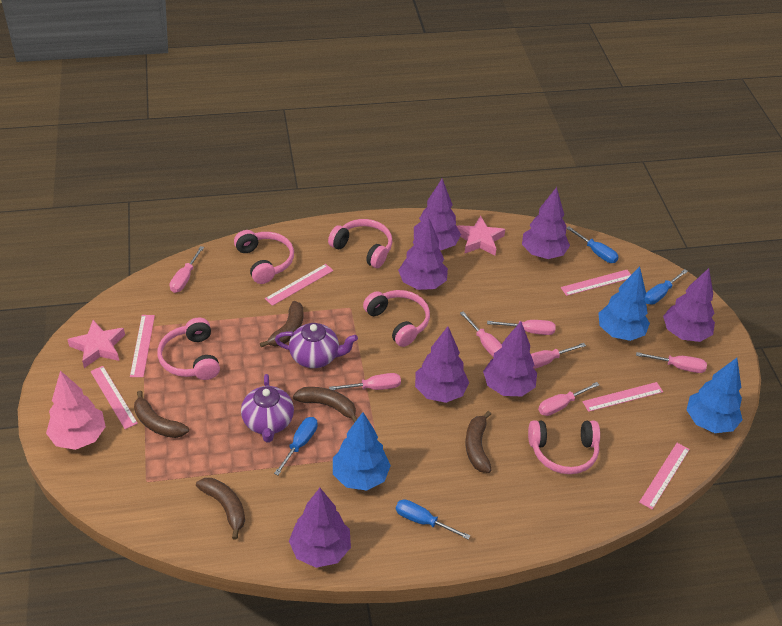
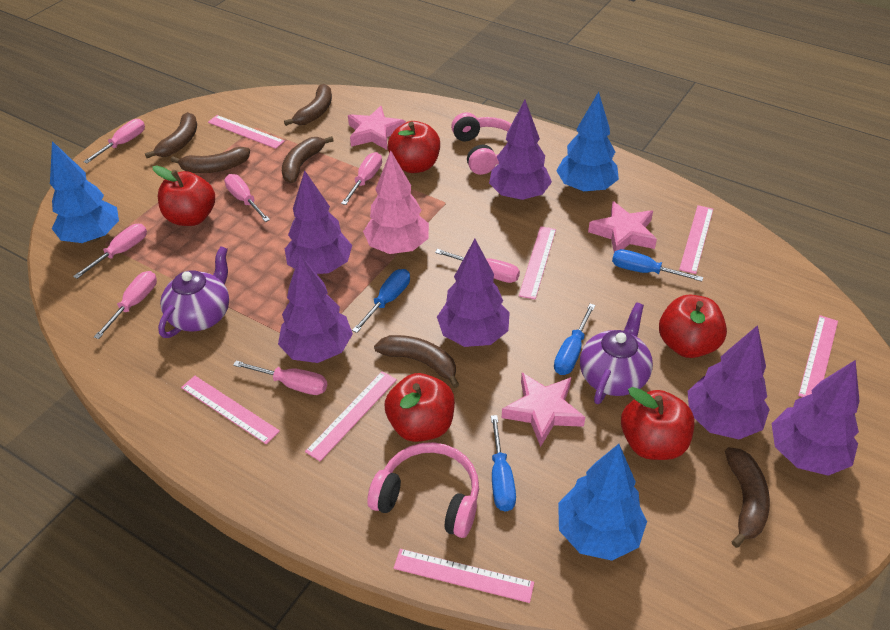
brown banana: 5 -> 6
pink headphones: 5 -> 2
pink ruler: 6 -> 7
pink star: 2 -> 3
purple tree: 7 -> 6
red apple: 0 -> 5

